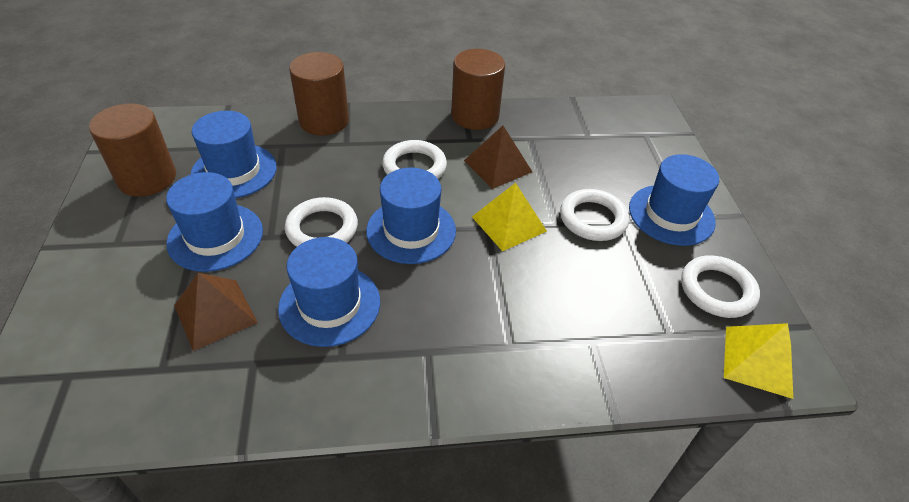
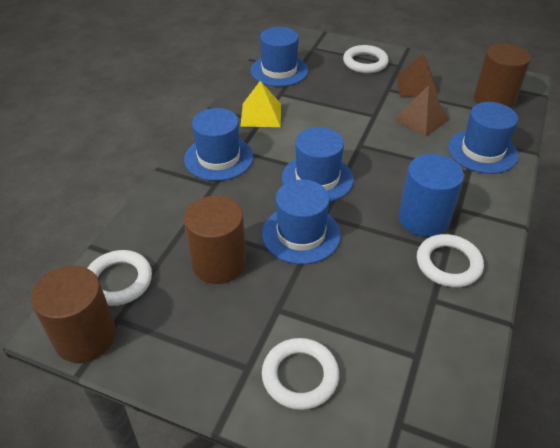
blue cylinder: 0 -> 1
yellow pyramid: 2 -> 1

